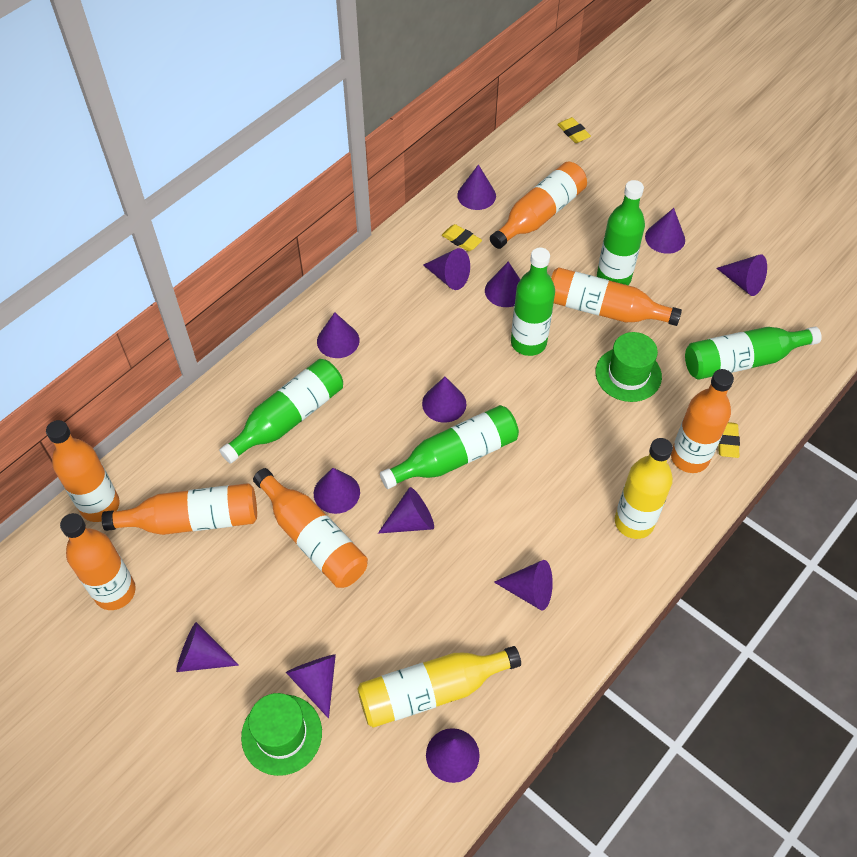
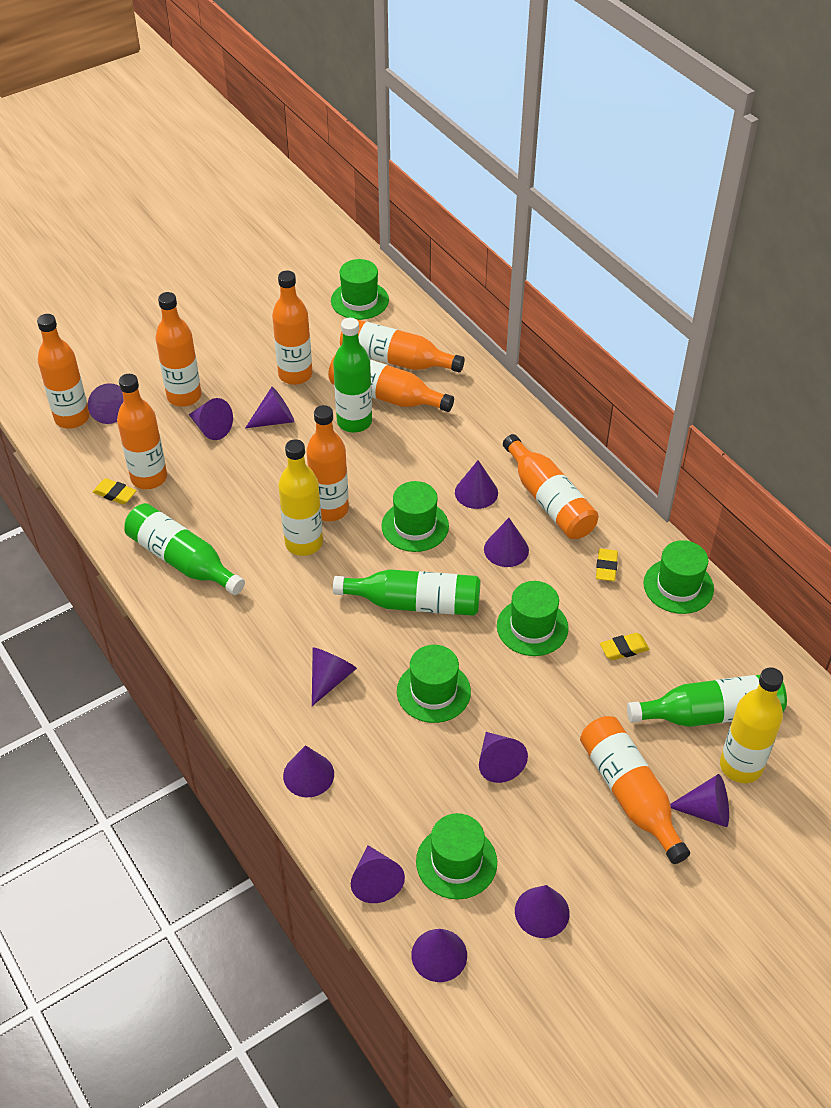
green bottle: 5 -> 4
green hat: 2 -> 6
orange bottle: 7 -> 9
purple cone: 13 -> 12

